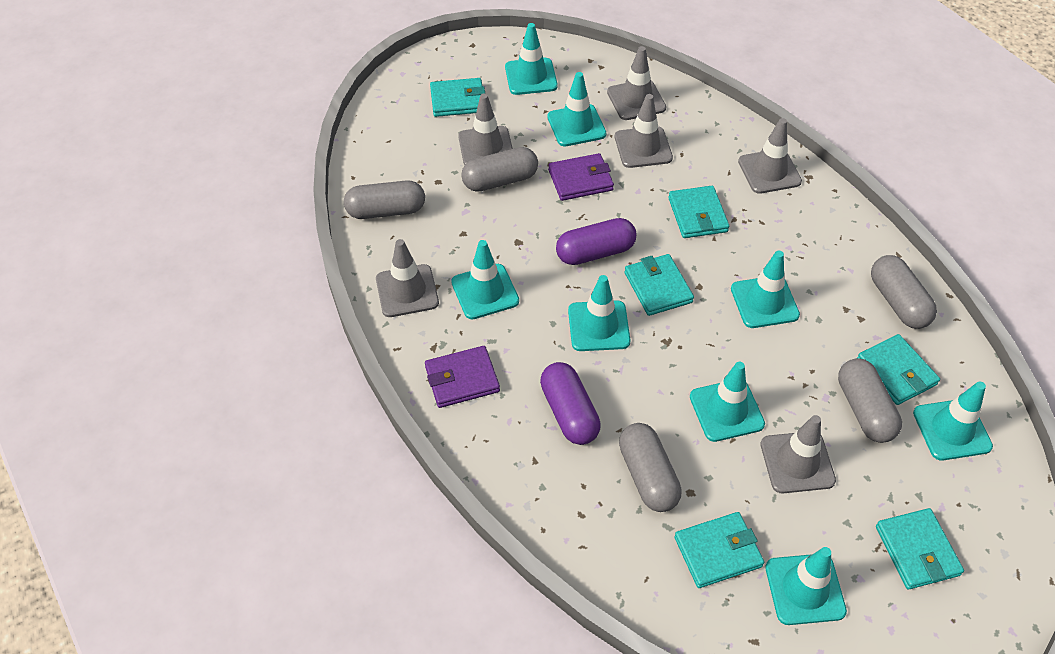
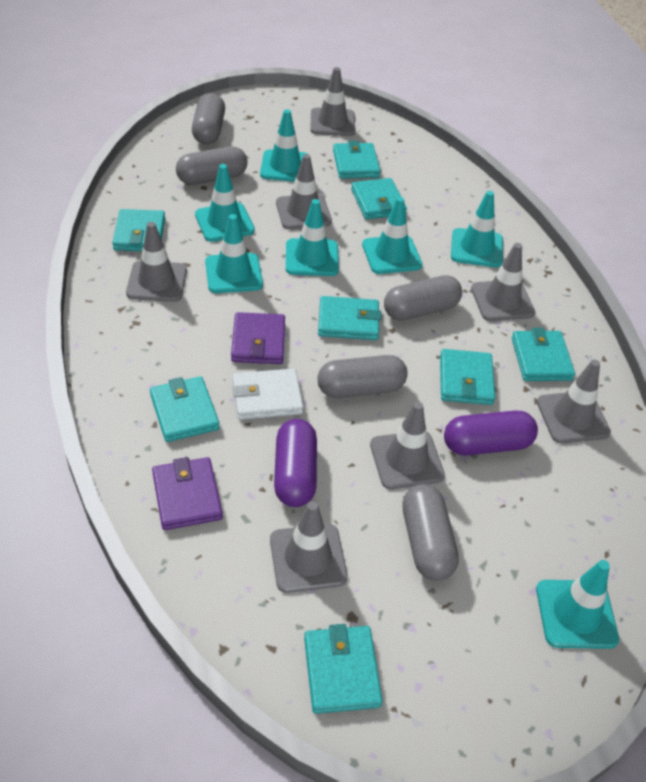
grey traffic cone: 6 -> 7
turquoise traffic cone: 8 -> 7
turquoise wallet: 6 -> 8
white wallet: 0 -> 1

